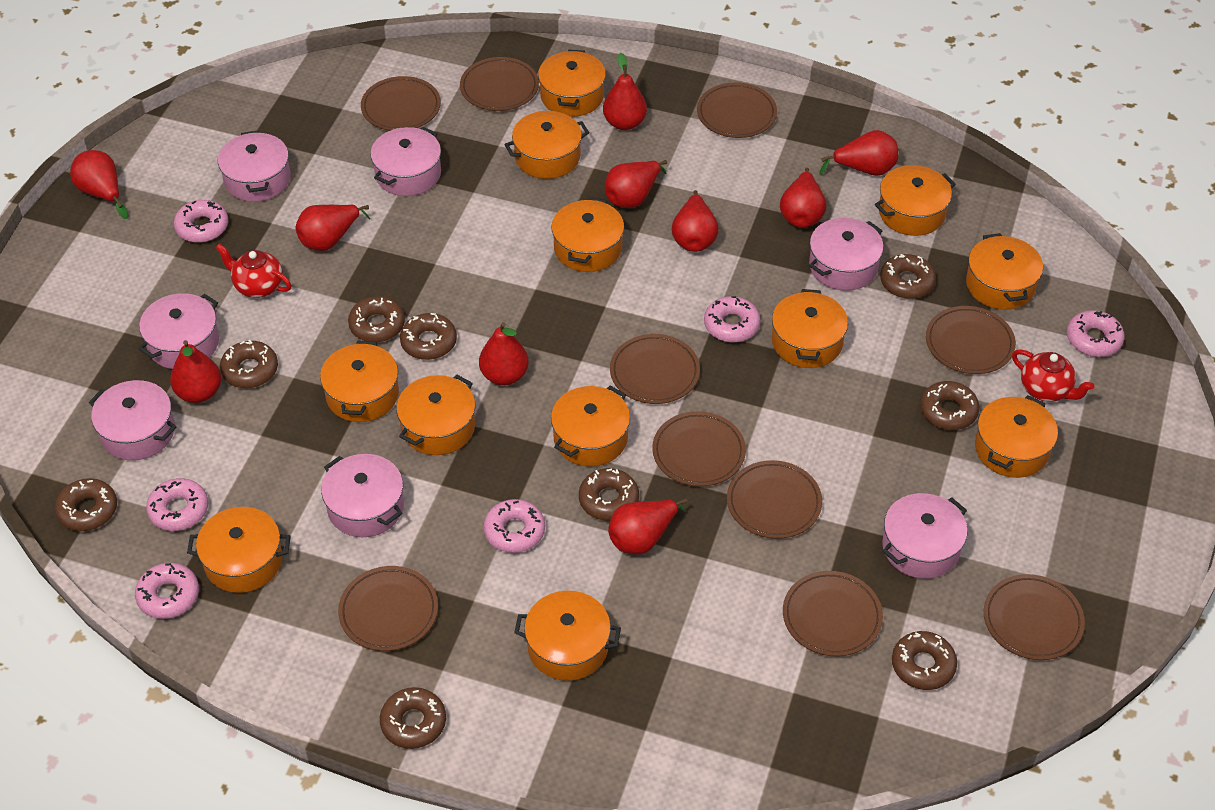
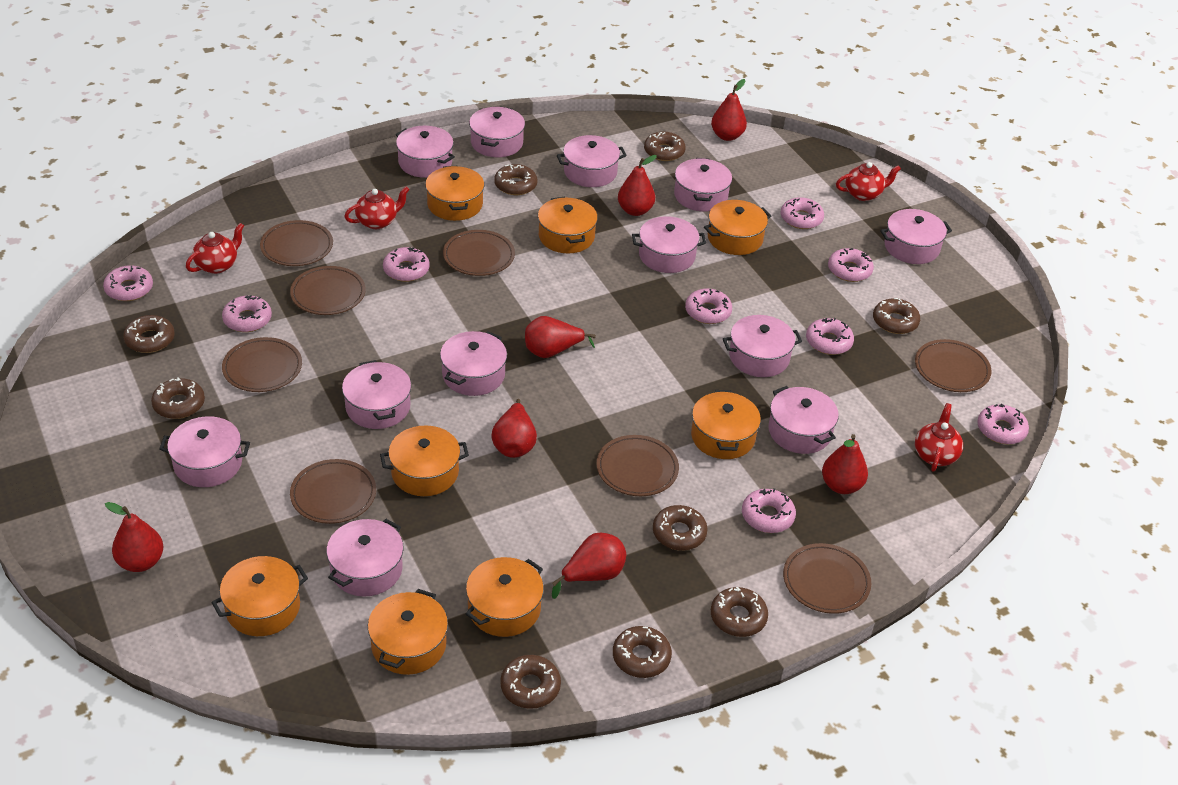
brown plate: 10 -> 8
orange pot: 12 -> 8
pink donut: 6 -> 9
pink pot: 7 -> 12
red pear: 10 -> 7
red teapot: 2 -> 4

